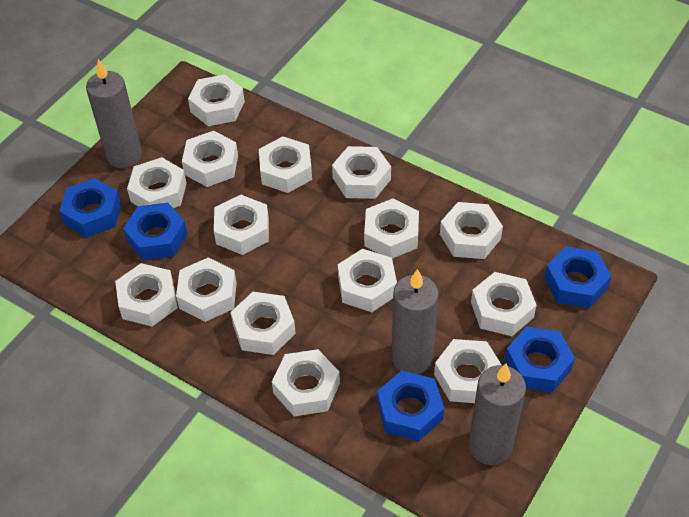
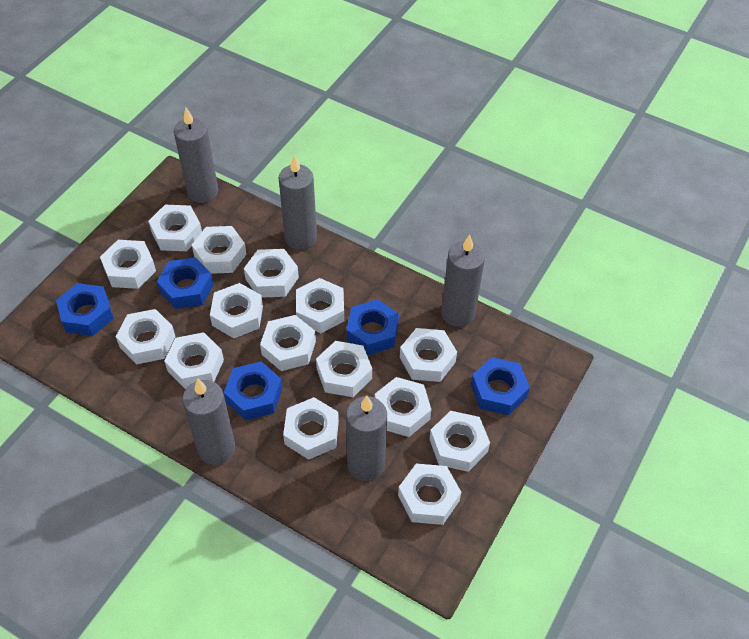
grey candle: 3 -> 5

